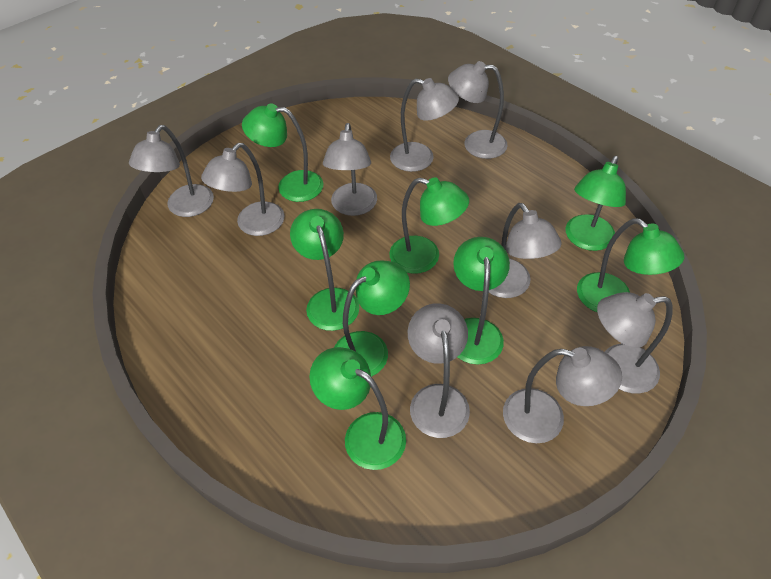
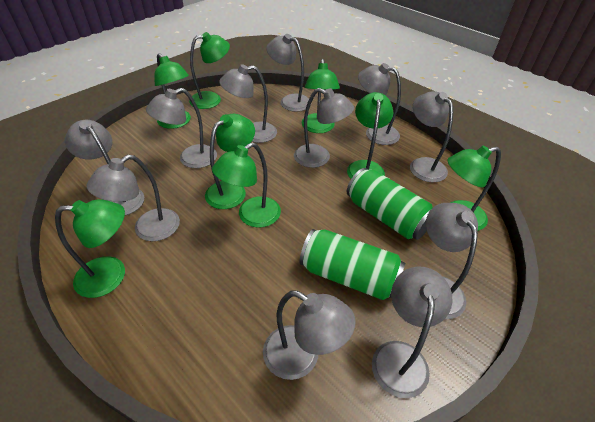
green can: 0 -> 2
grey lamp: 9 -> 11

